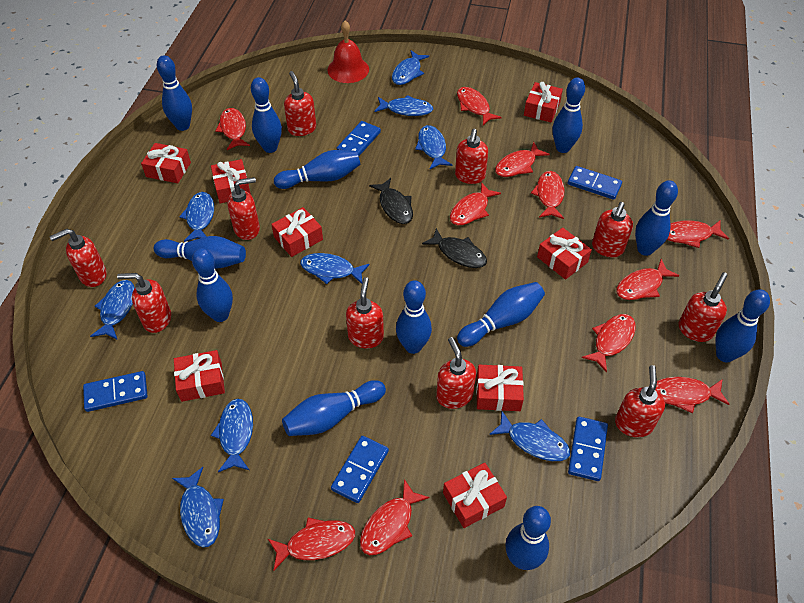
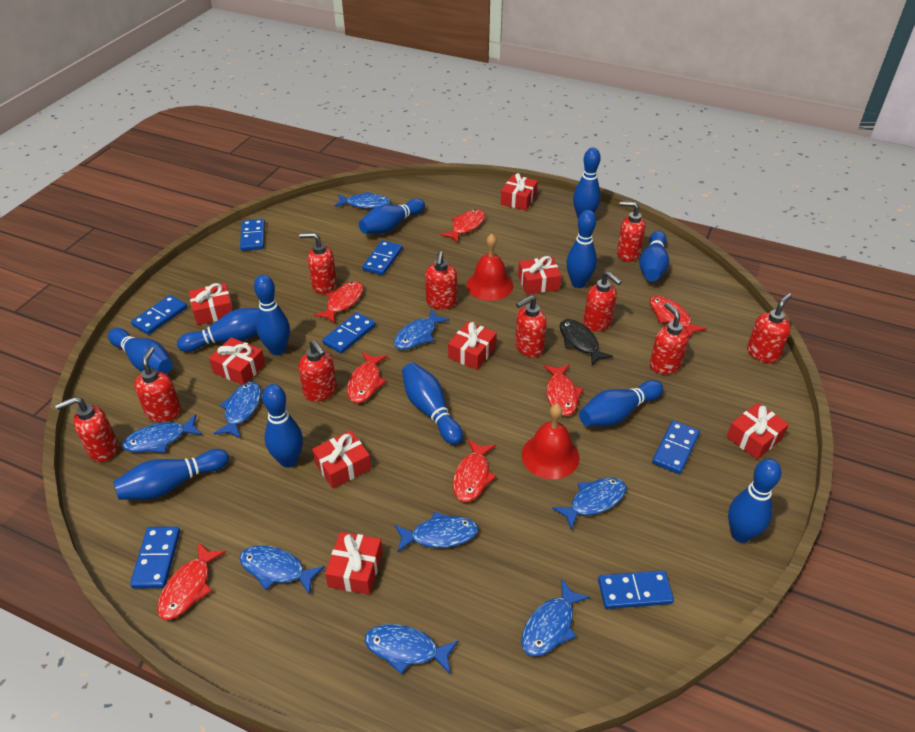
black fish: 2 -> 1
blue domino: 5 -> 7
red bell: 1 -> 2
red fish: 11 -> 7

